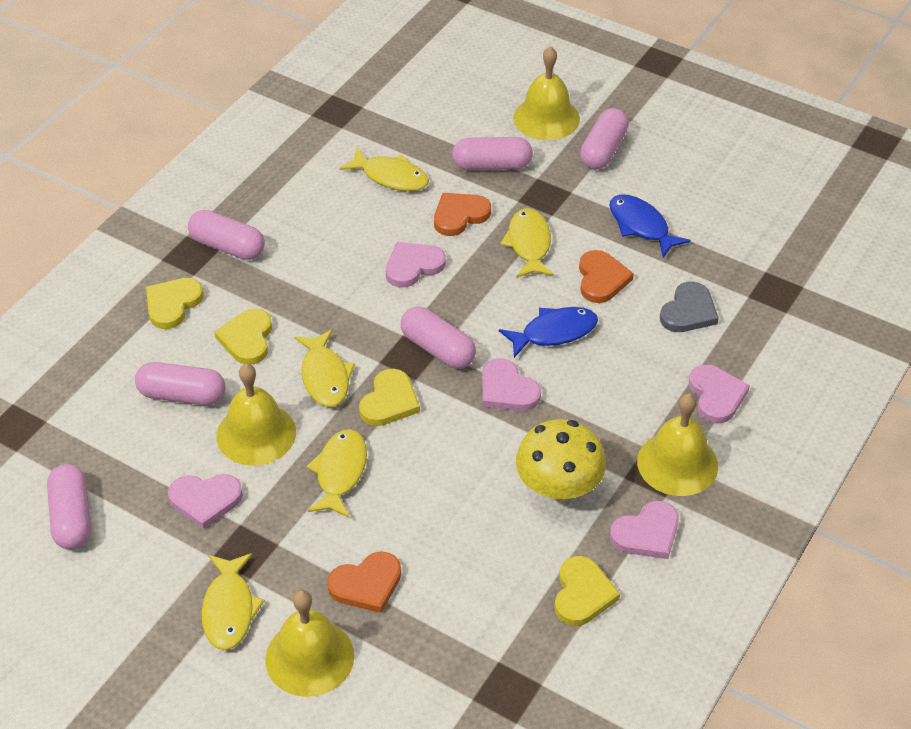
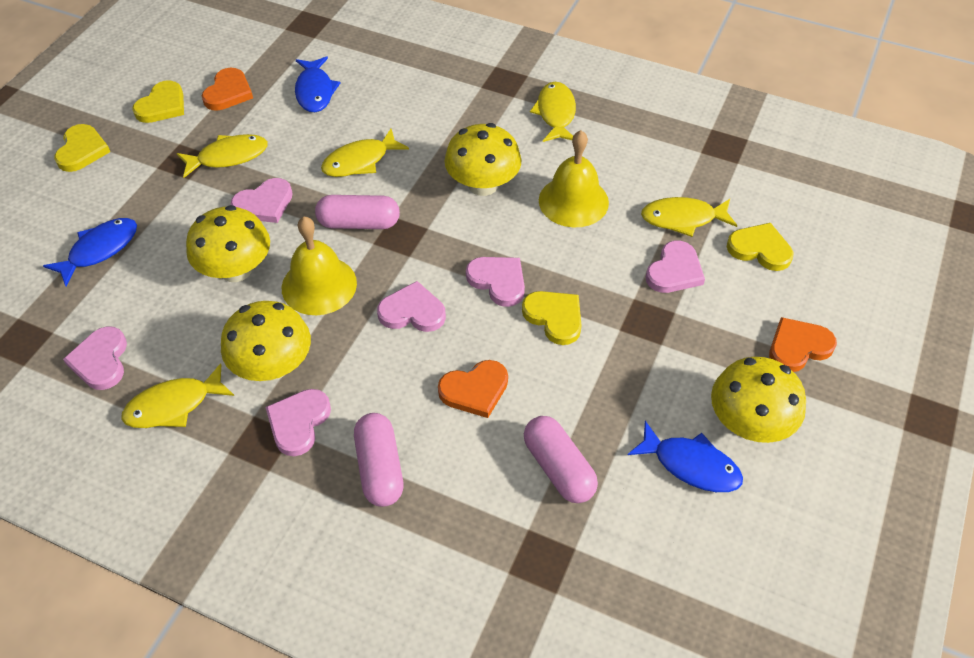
blue fish: 2 -> 3
grey heart: 1 -> 0
pink capsule: 6 -> 3
pink heart: 5 -> 6
yellow bell: 4 -> 2
yellow mushroom: 1 -> 4

